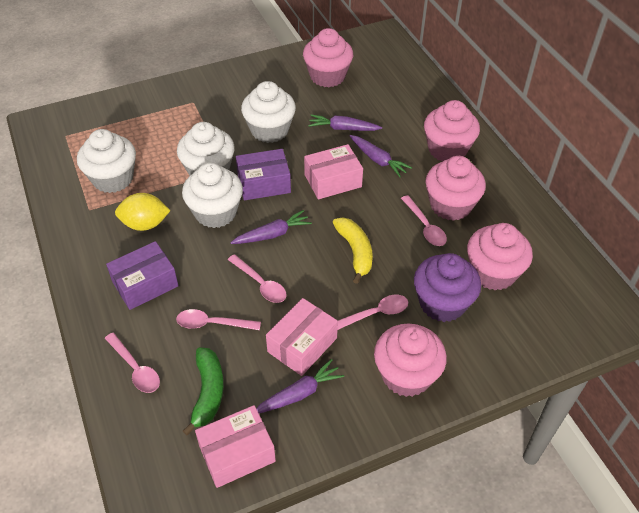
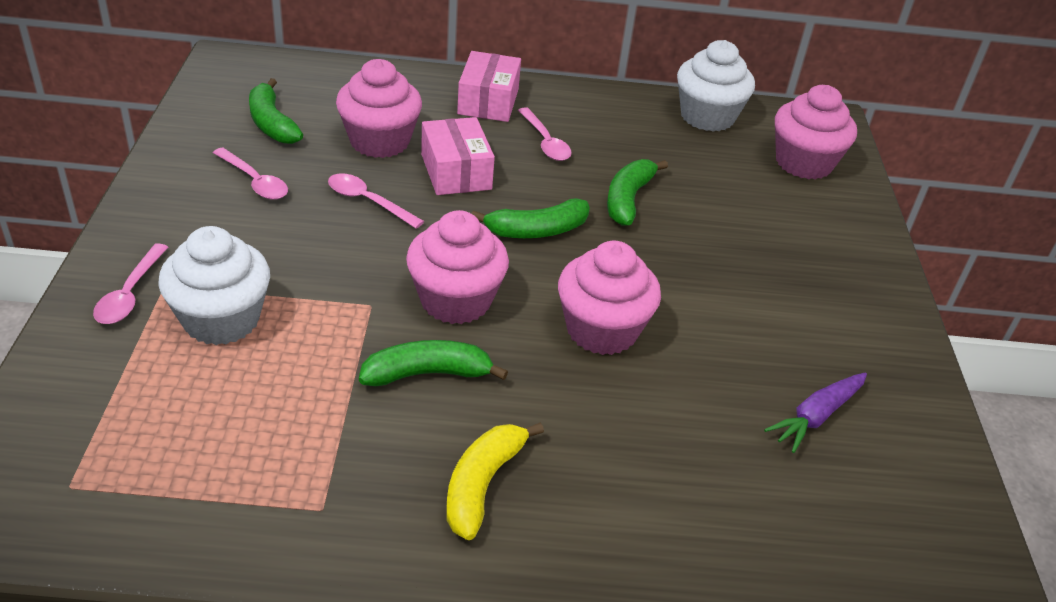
green banana: 1 -> 4
pink box: 3 -> 2
pink cupcake: 5 -> 4
pink spoon: 5 -> 4
purple box: 2 -> 0
purple carrot: 4 -> 1
purple cupcake: 1 -> 0
white cupcake: 4 -> 2
yellow lemon: 1 -> 0

